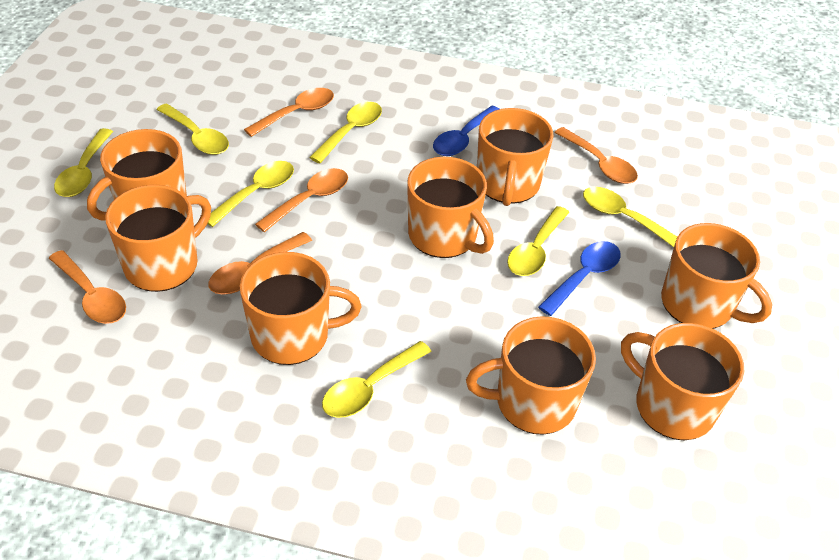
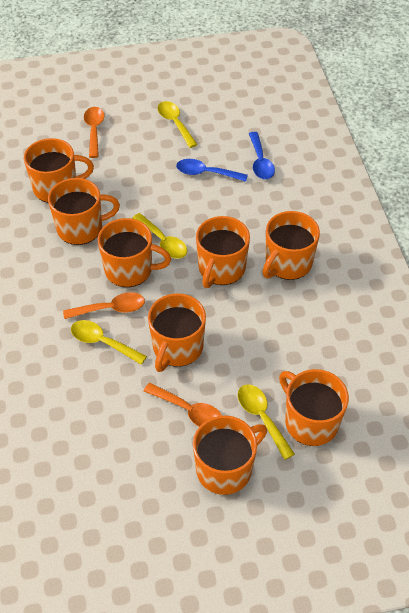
orange spoon: 5 -> 3
yellow spoon: 7 -> 4

